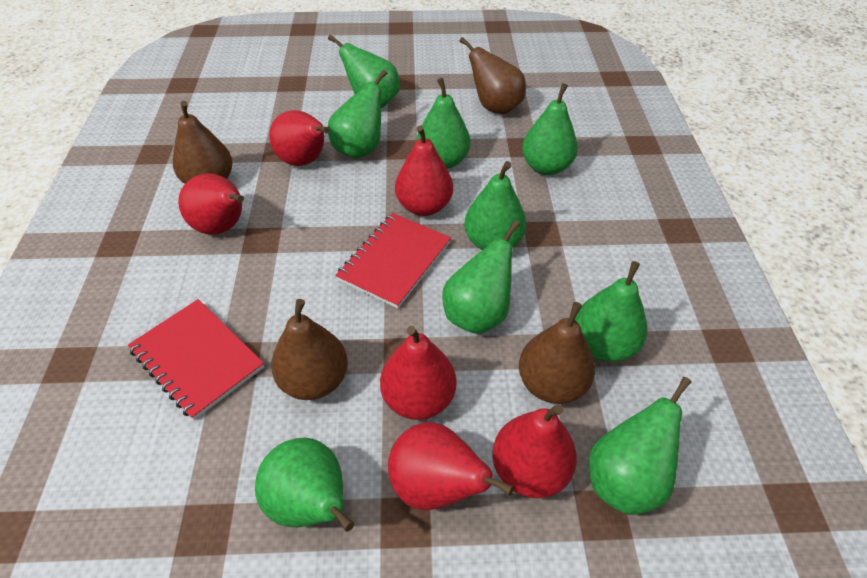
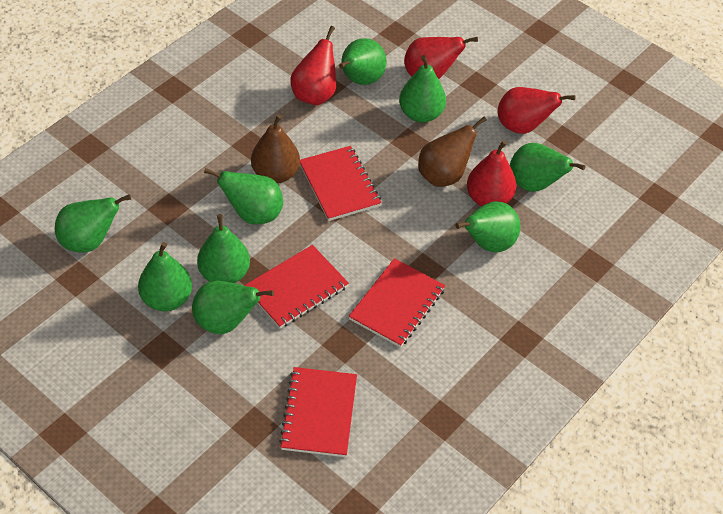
brown pear: 4 -> 2
red notebook: 2 -> 4
red pear: 6 -> 4

